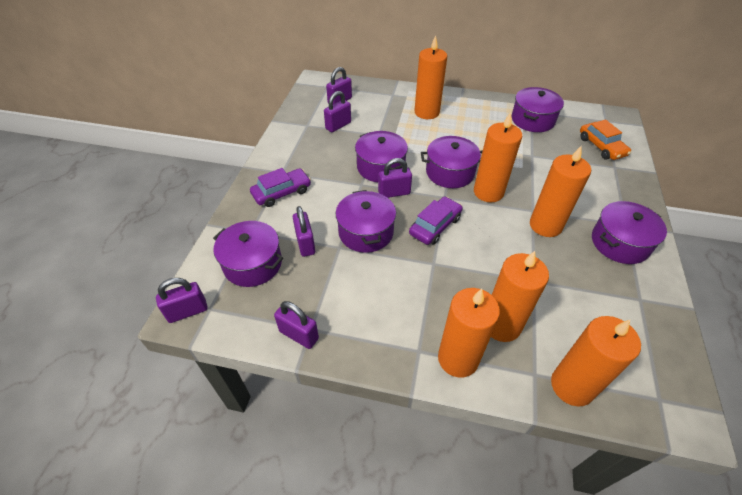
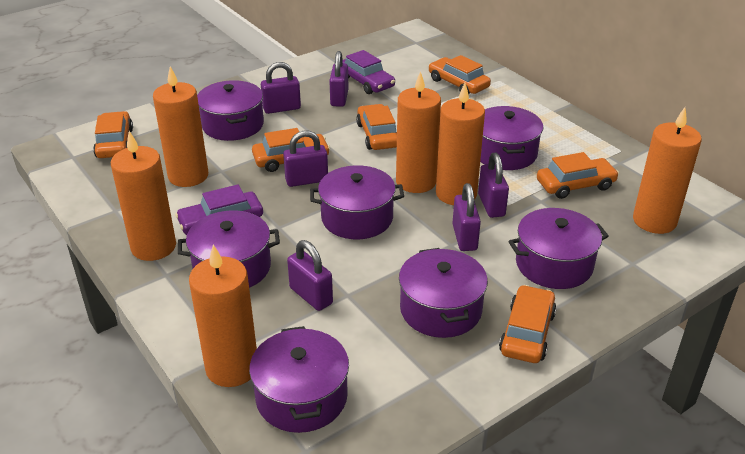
orange car: 1 -> 6
purple pot: 6 -> 7

